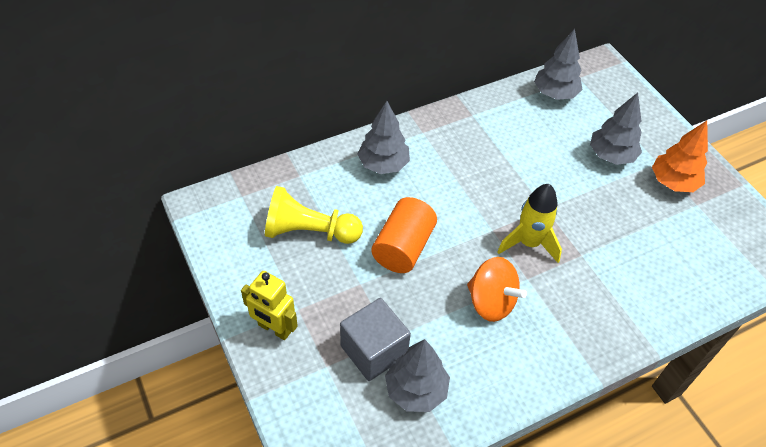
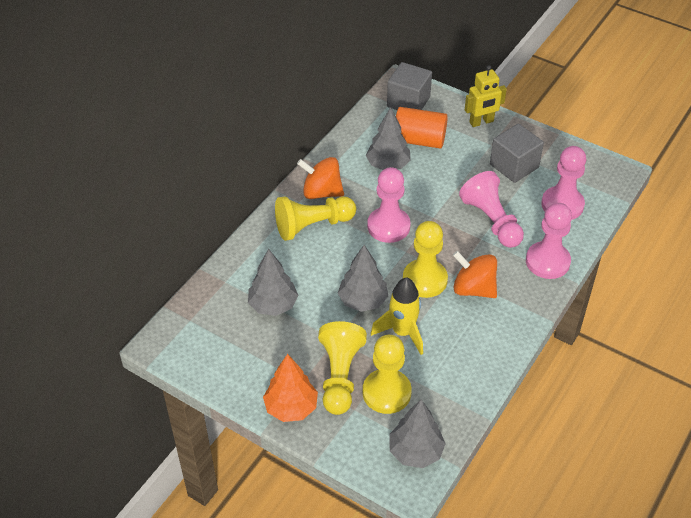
grey cube: 1 -> 2
orange spinning top: 1 -> 2
pink pawn: 0 -> 4
yellow pawn: 1 -> 4

